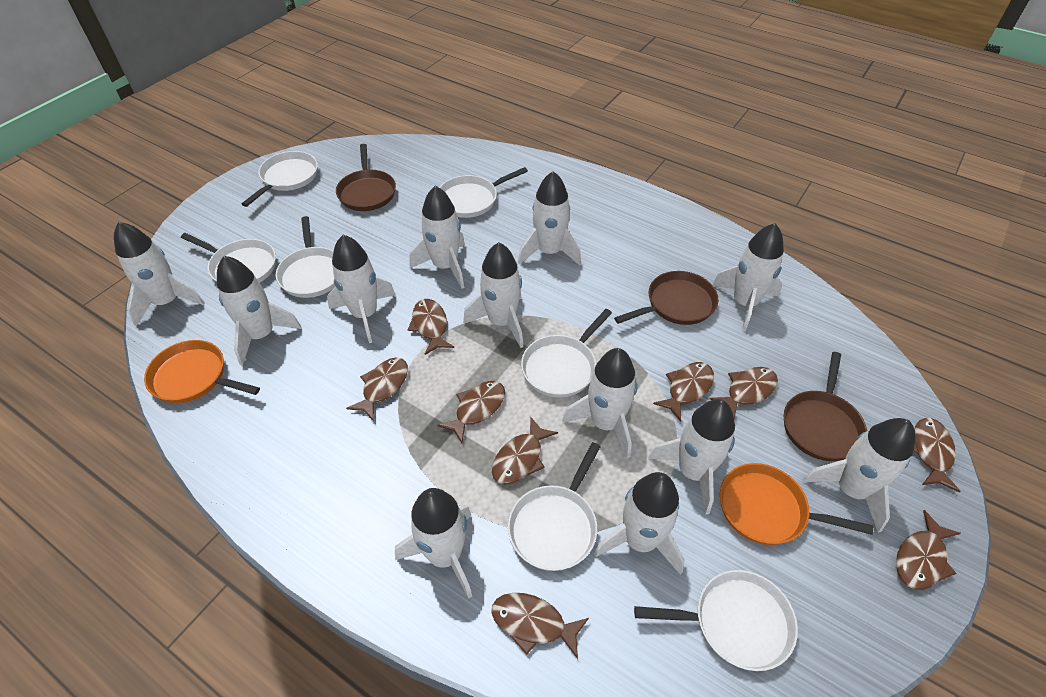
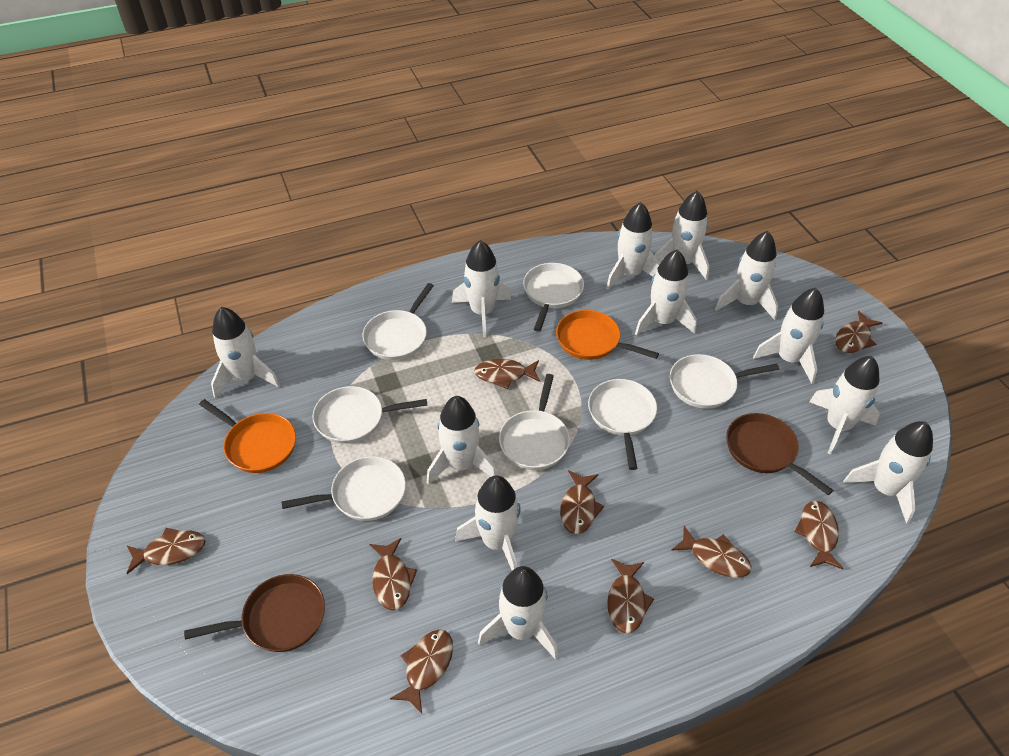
brown pan: 3 -> 2

